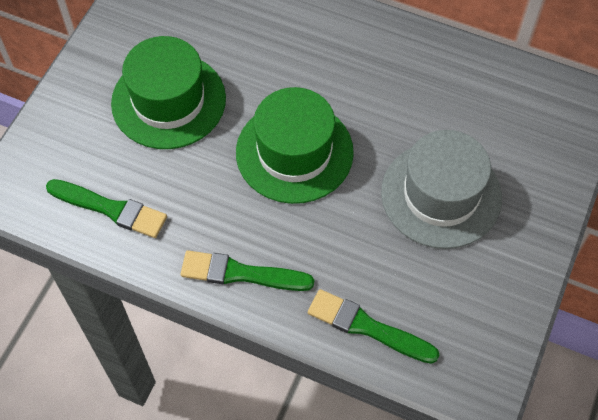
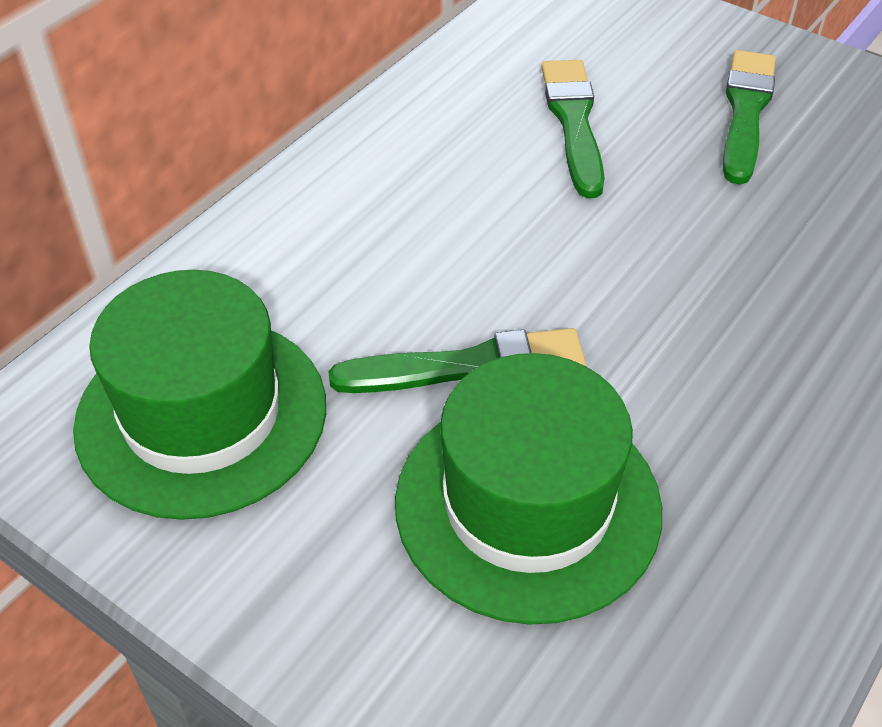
grey hat: 1 -> 0

